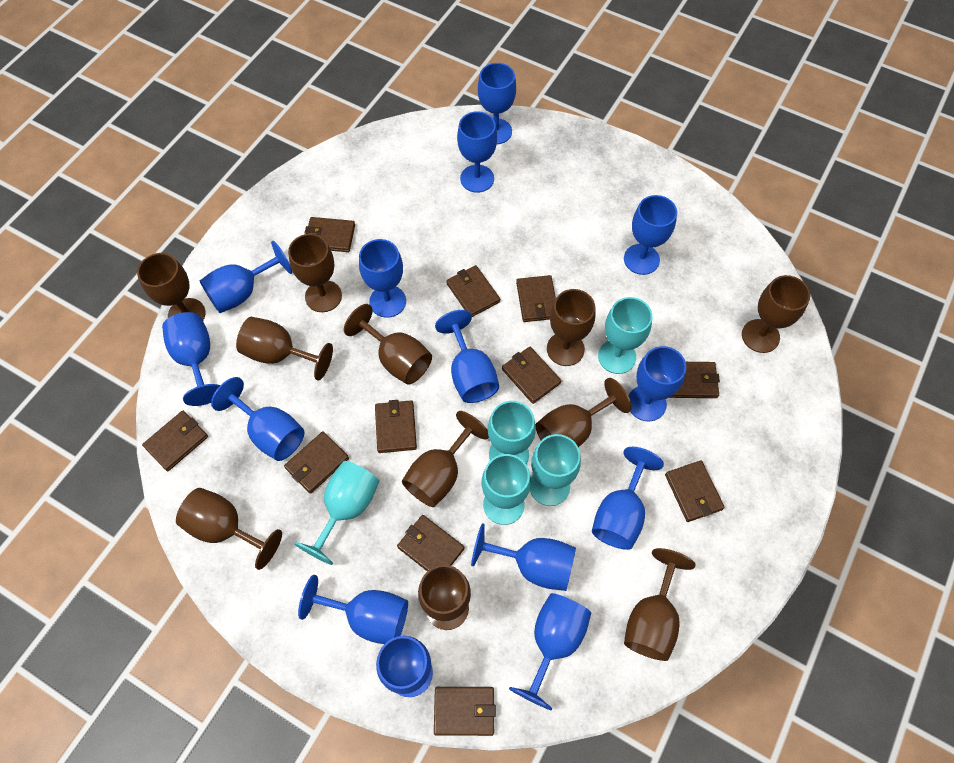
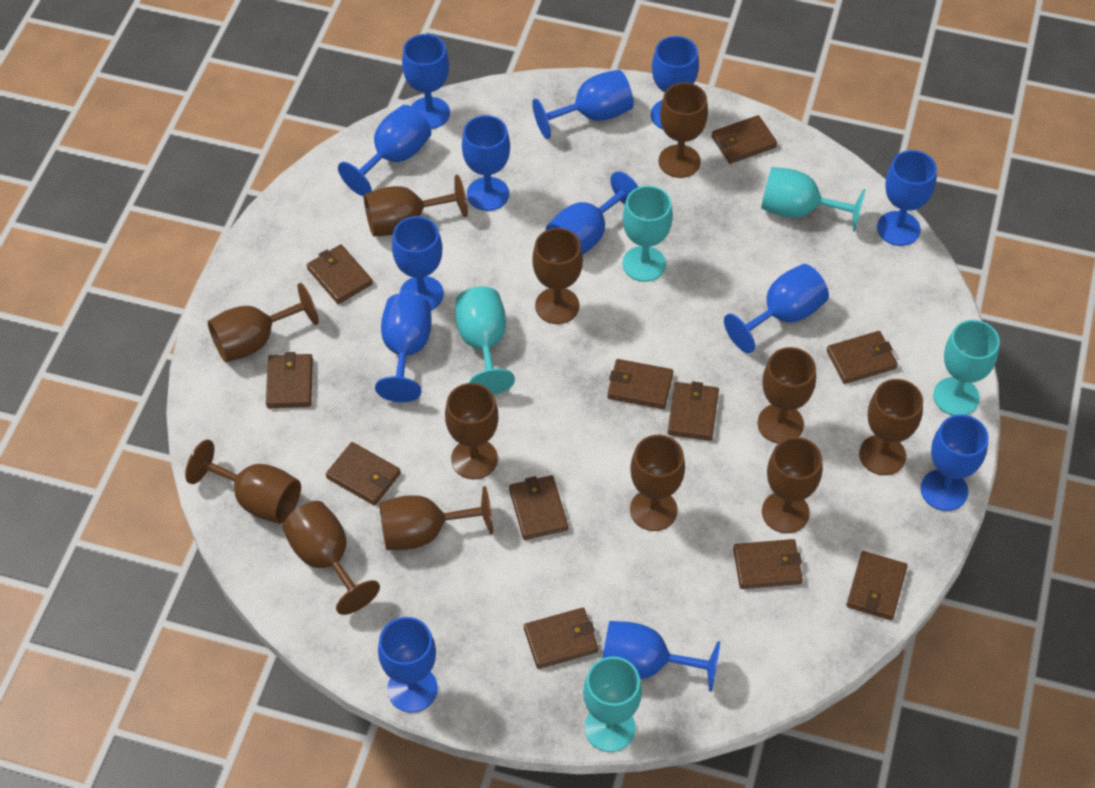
blue goblet: 14 -> 13
brown goblet: 11 -> 12

